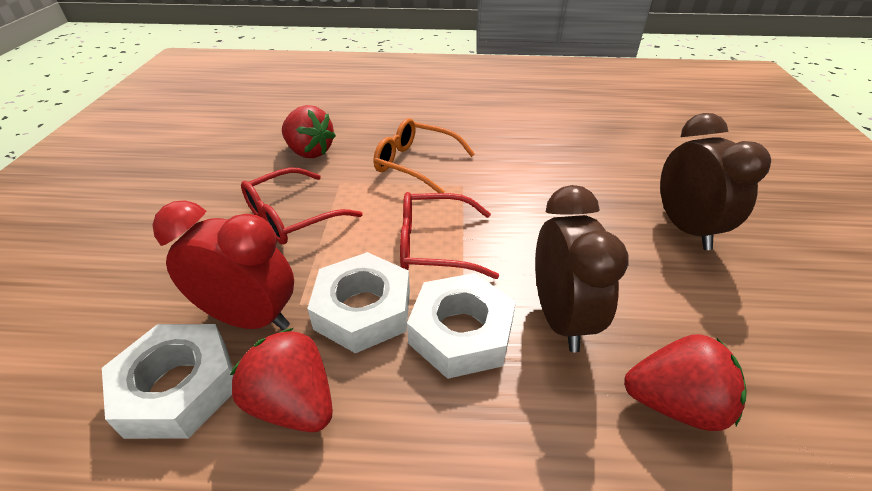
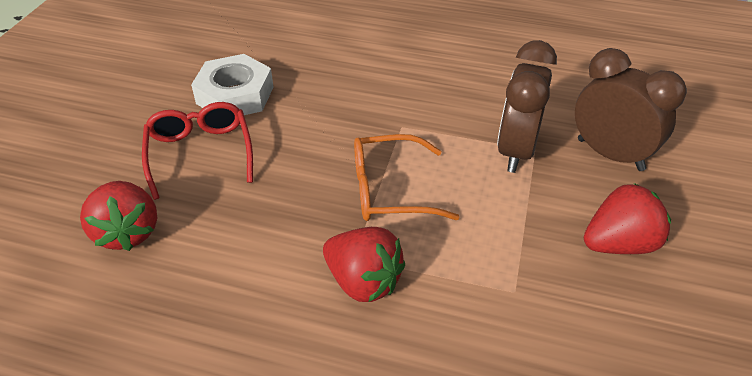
red clock: 1 -> 0
red glasses: 2 -> 1
white nut: 3 -> 1

